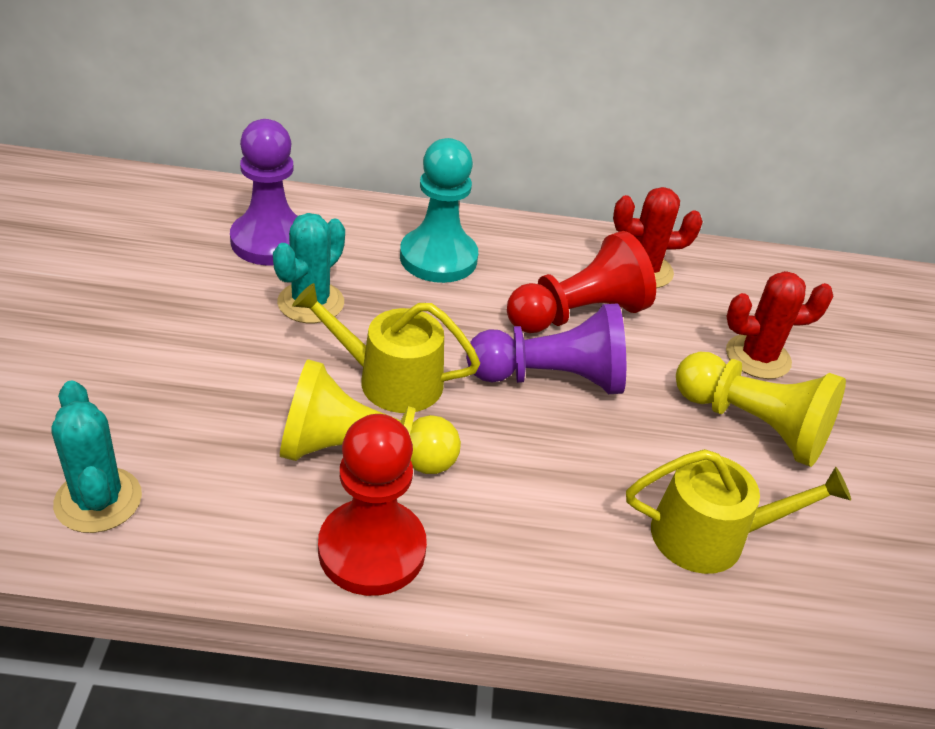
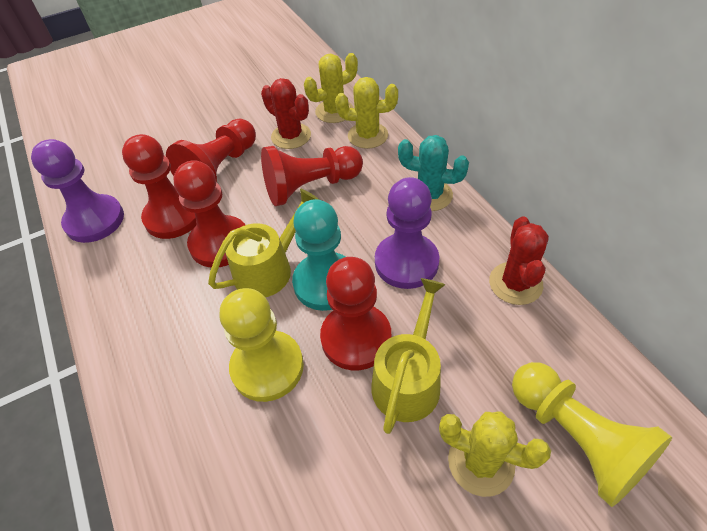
red pawn: 2 -> 5
turquoise cactus: 2 -> 1
yellow cactus: 0 -> 3

